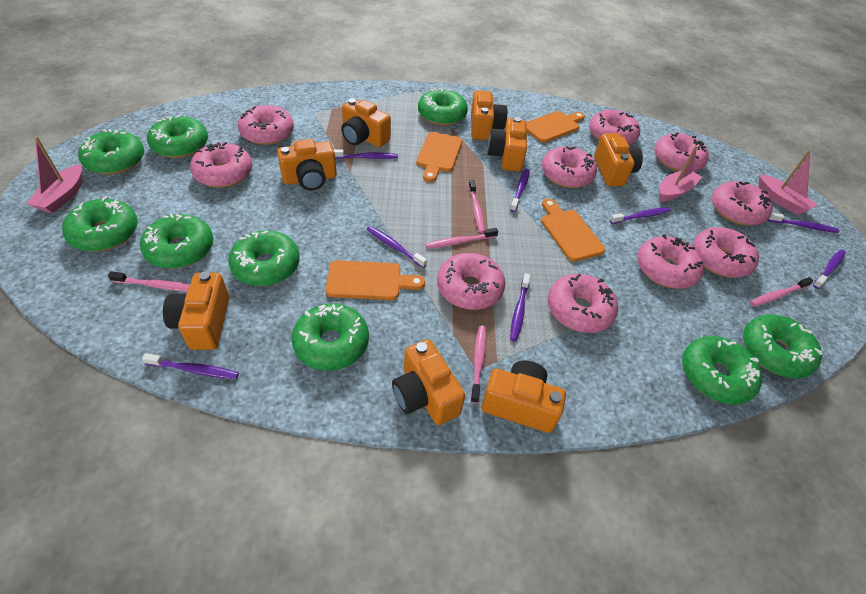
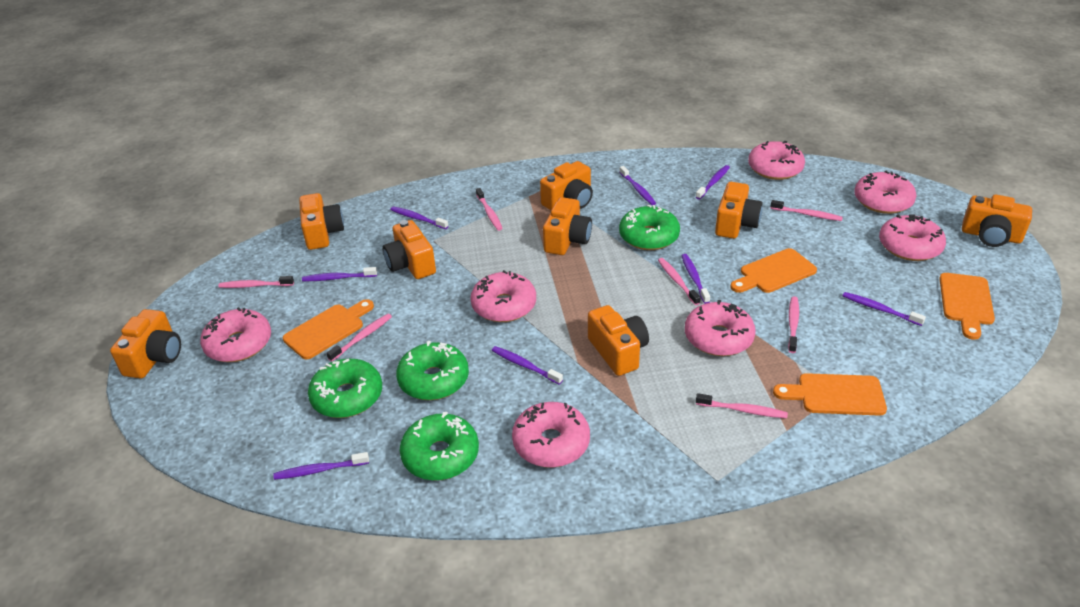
green donut: 9 -> 4
pink boat: 3 -> 0
pink donut: 10 -> 7
pink toothbrush: 5 -> 7

